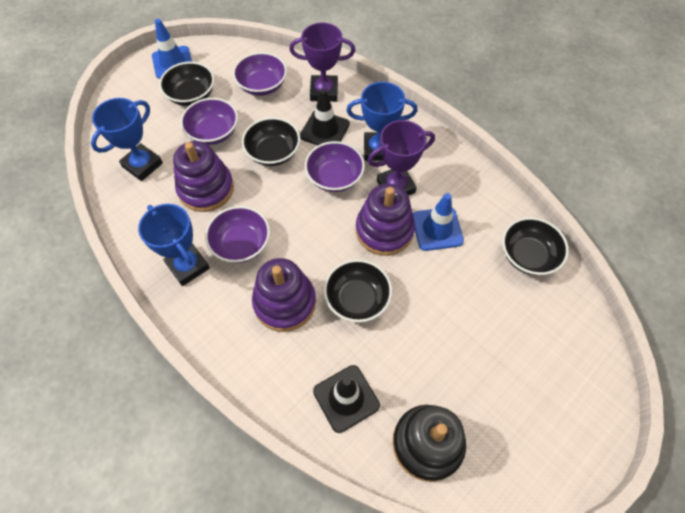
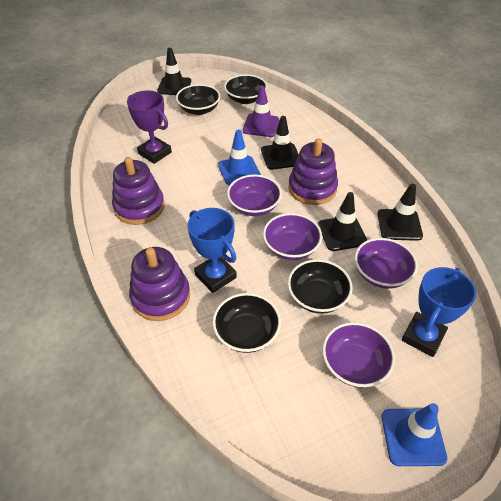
black stacking toy: 1 -> 0
black traffic cone: 2 -> 4
blue trophy: 3 -> 2
purple traffic cone: 0 -> 1
purple trophy: 2 -> 1

